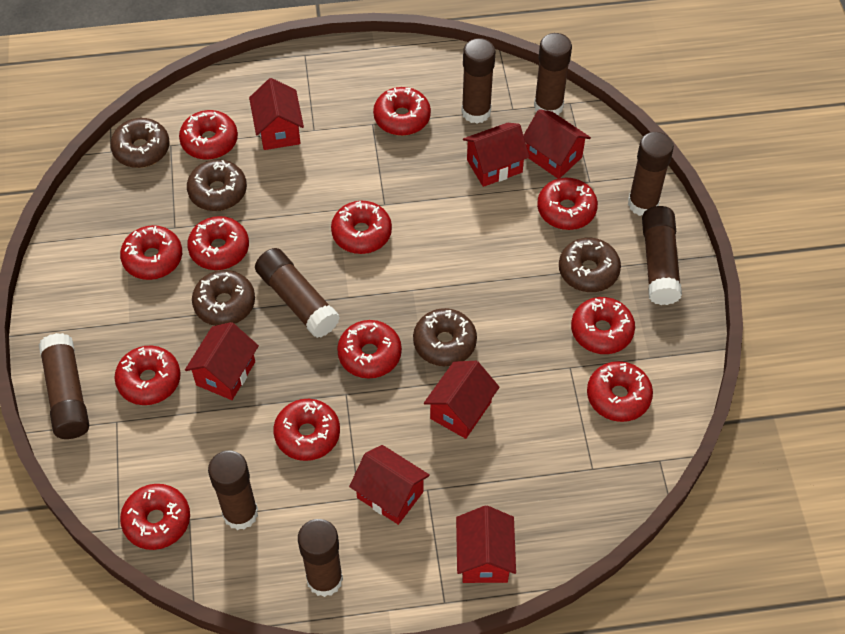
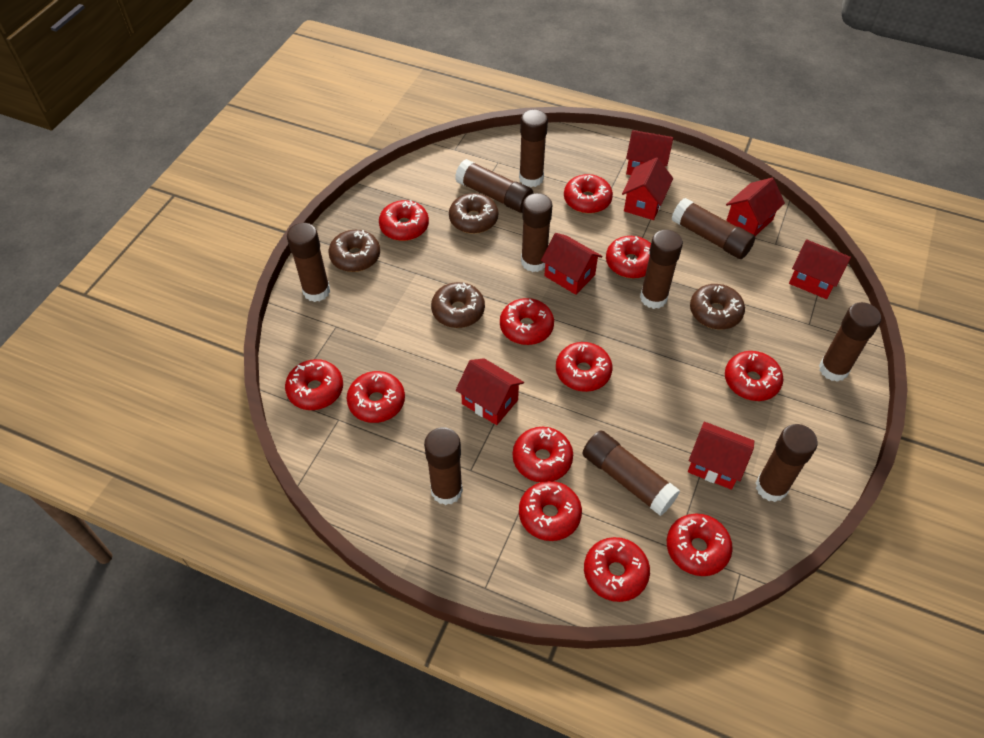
brown donut: 5 -> 4
brown glue stick: 8 -> 10

